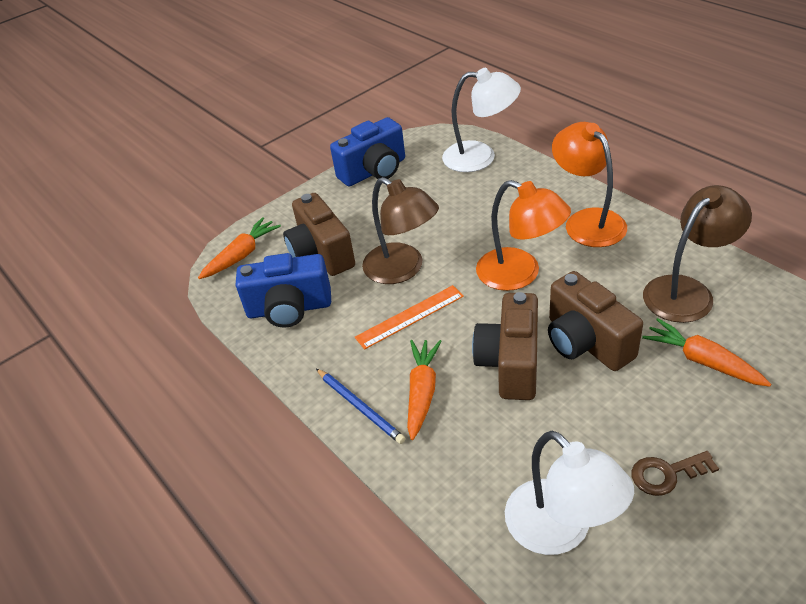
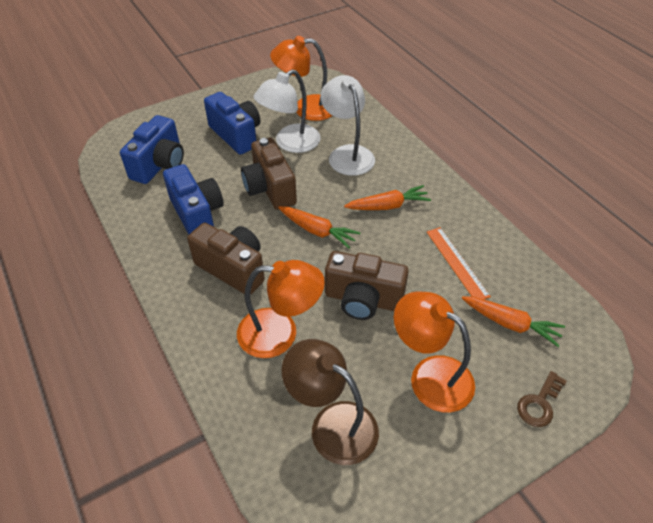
blue camera: 2 -> 3
blue pencil: 1 -> 0
brown lamp: 2 -> 1
orange lamp: 2 -> 3

